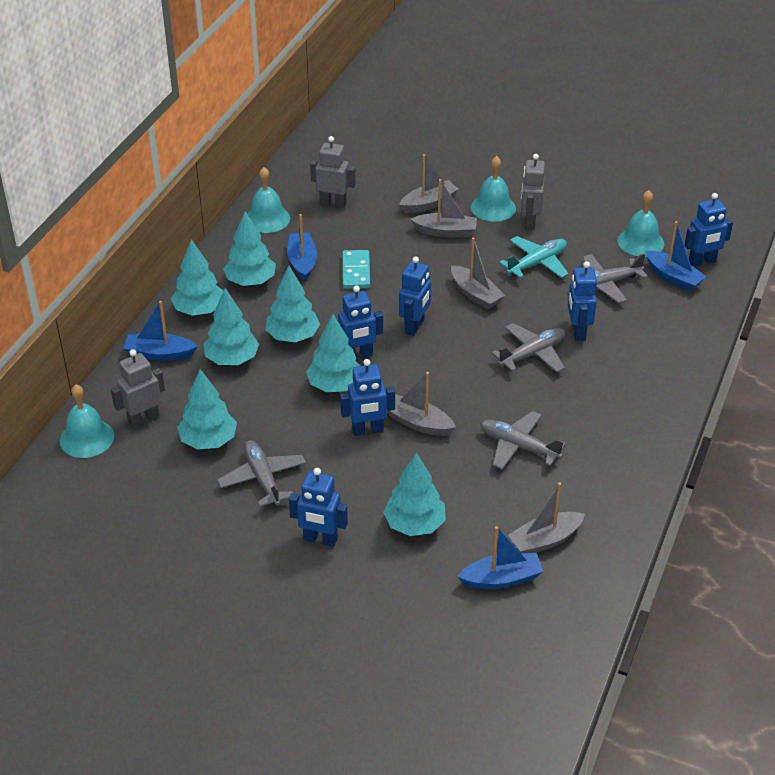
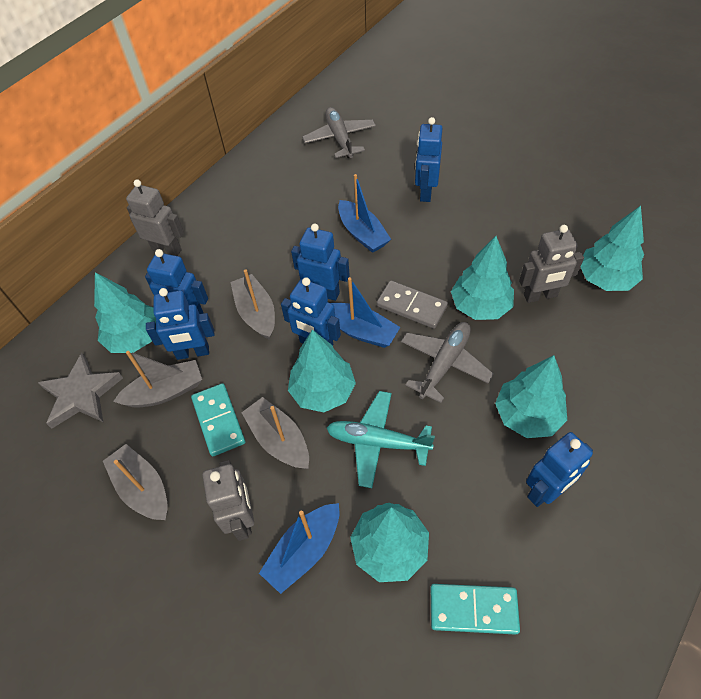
blue boat: 4 -> 3
grey boat: 5 -> 4
grey domino: 0 -> 1
grey plane: 4 -> 2
grey star: 0 -> 1
turquoise bell: 4 -> 0
turquoise domino: 1 -> 2
turquoise tree: 7 -> 6

